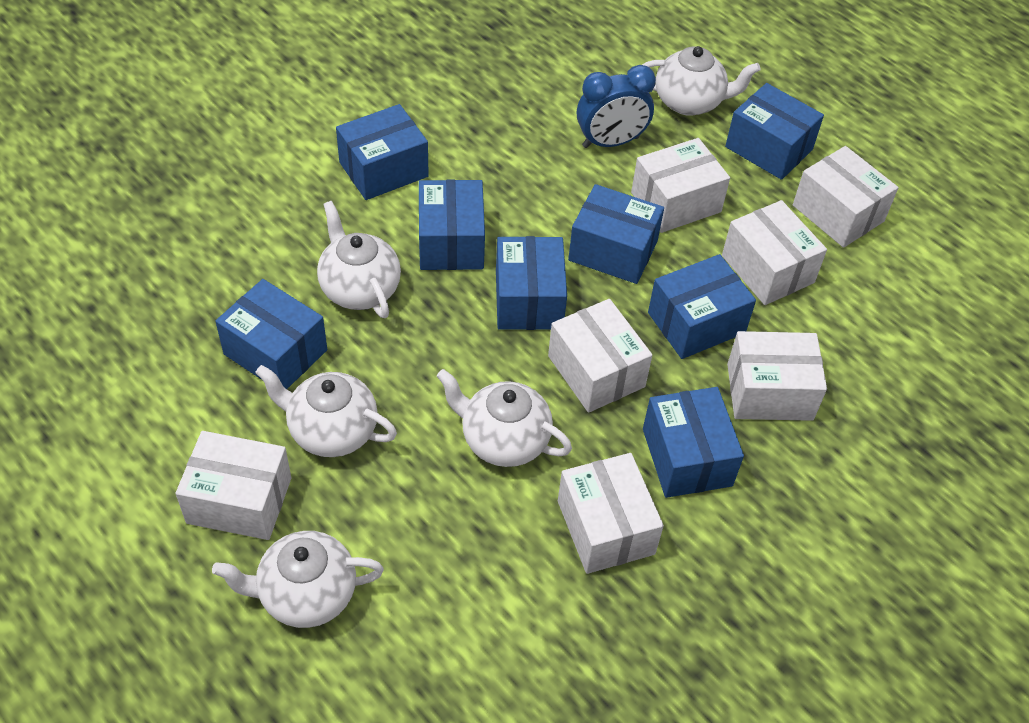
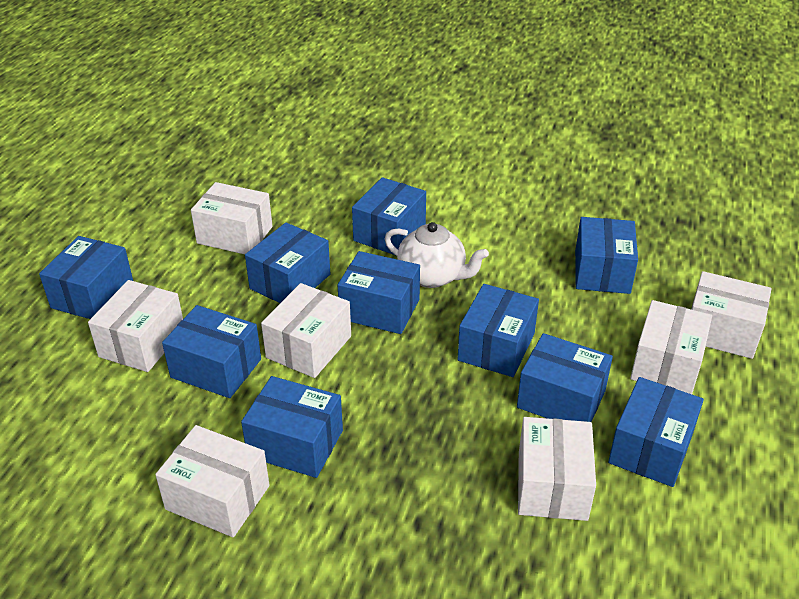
blue box: 8 -> 10
blue clock: 1 -> 0
white teapot: 5 -> 1

